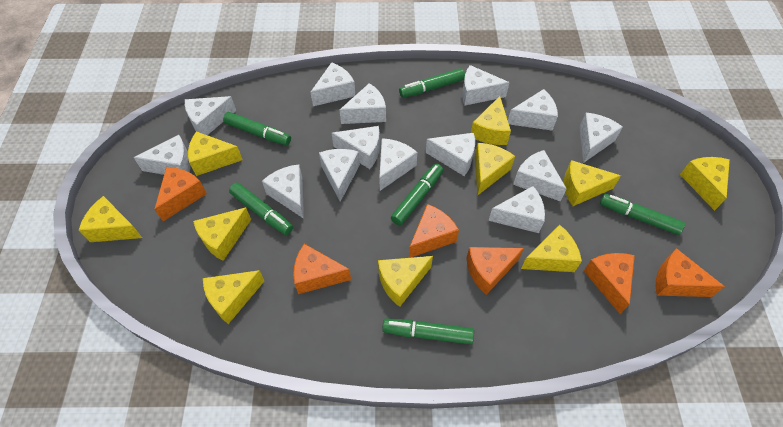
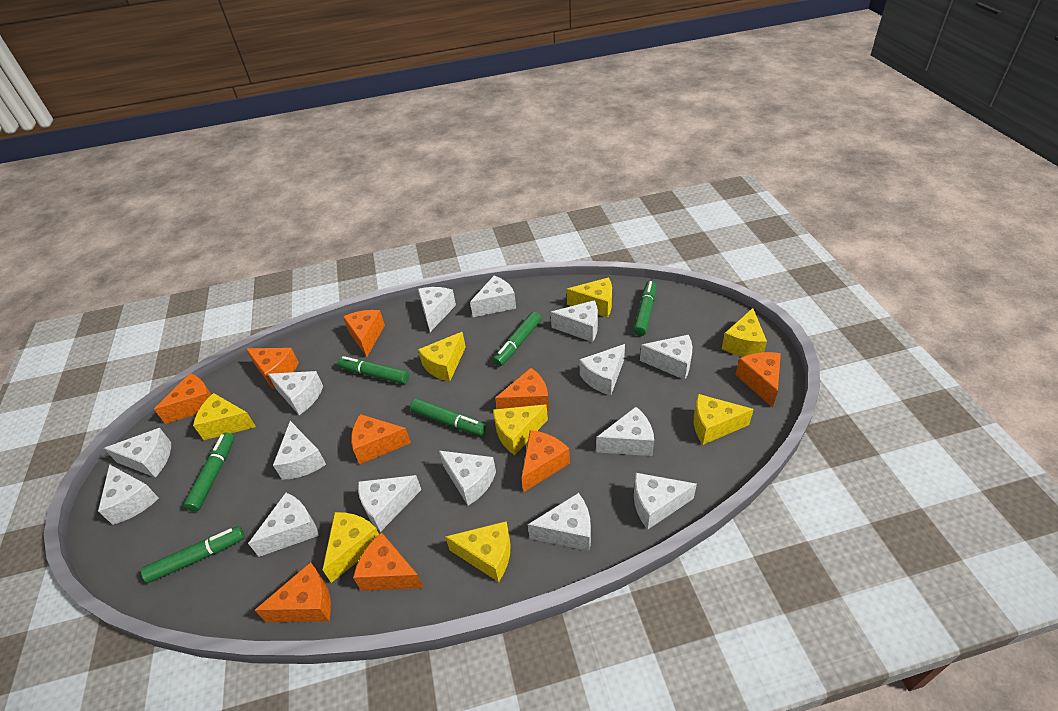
orange cheese: 6 -> 9
white cheese: 14 -> 15
yellow cheese: 10 -> 8

